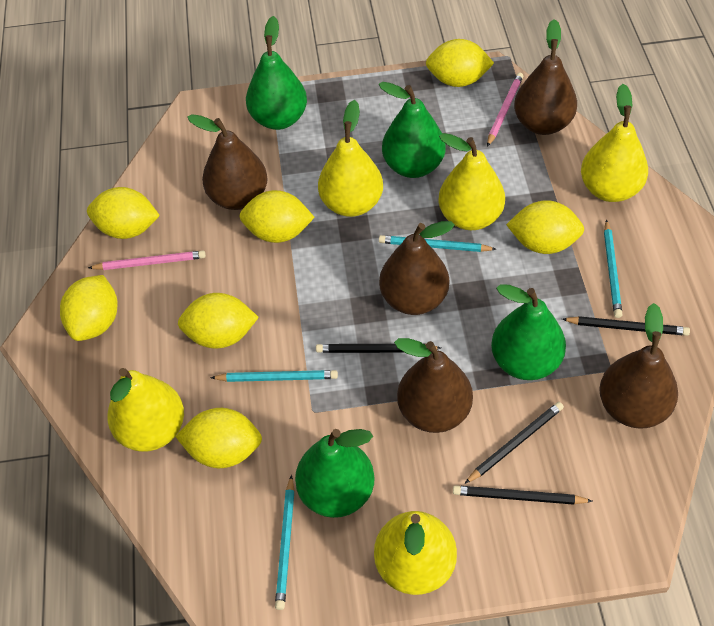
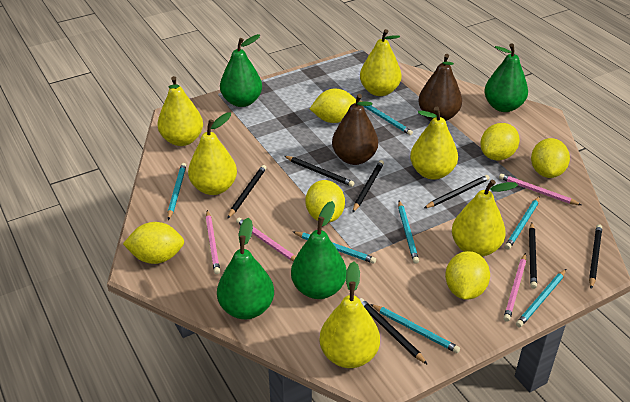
black pencil: 4 -> 7
brown pear: 5 -> 2
pink pencil: 2 -> 4
turquoise pencil: 4 -> 7
yellow lemon: 7 -> 6
yellow pear: 5 -> 6

